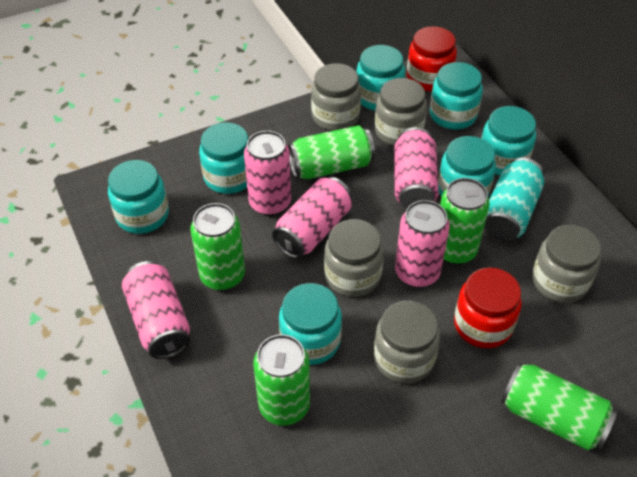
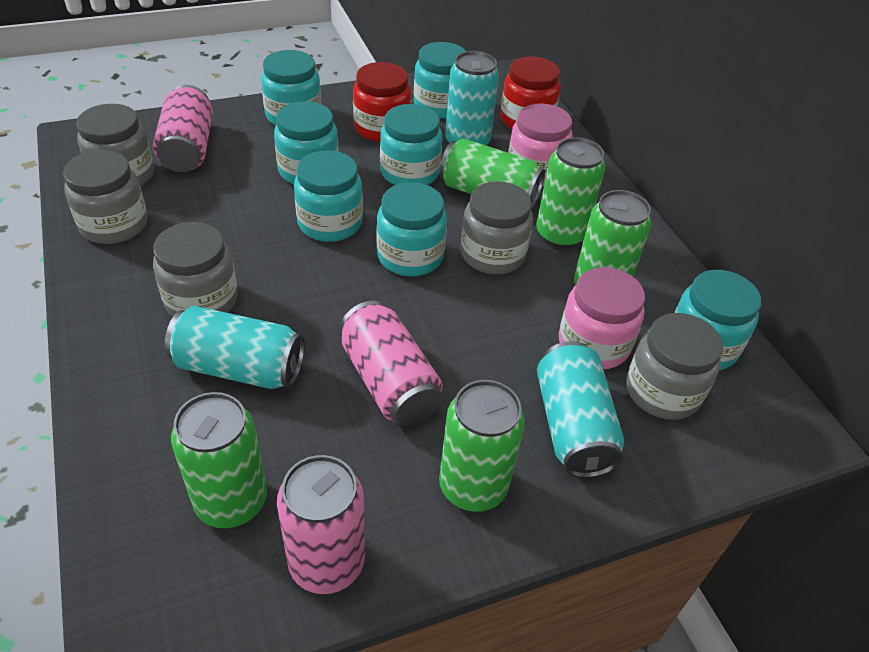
pink can: 5 -> 3
pink jar: 0 -> 2
turquoise can: 1 -> 3

